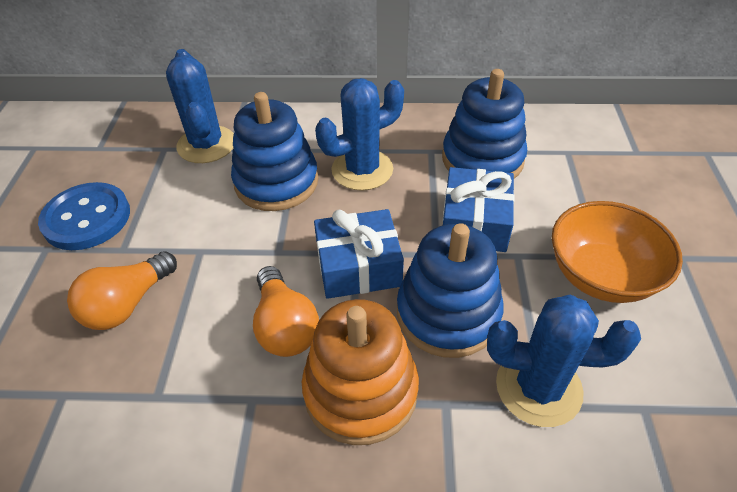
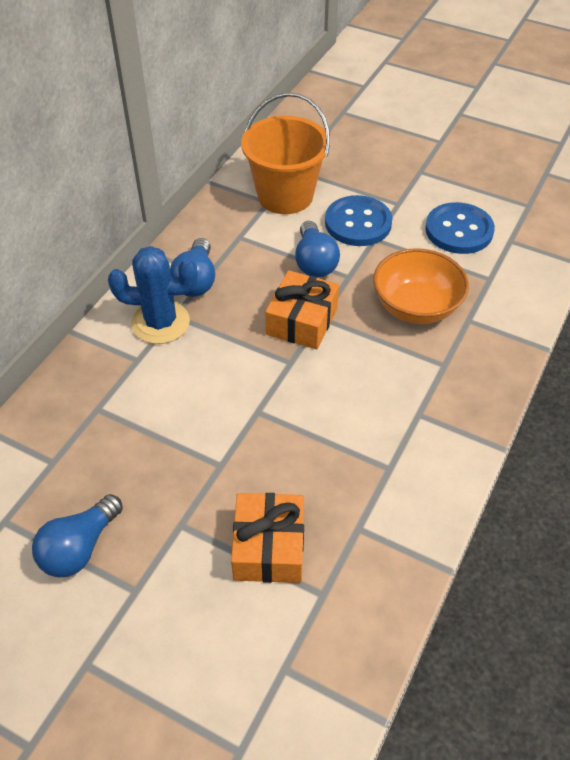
blue button: 1 -> 2
blue cactus: 3 -> 1
blue gift: 2 -> 0
blue light bulb: 0 -> 3
blue stacking toy: 3 -> 0
orange bucket: 0 -> 1
orange gift: 0 -> 2
orange light bulb: 2 -> 0
orange stacking toy: 1 -> 0

